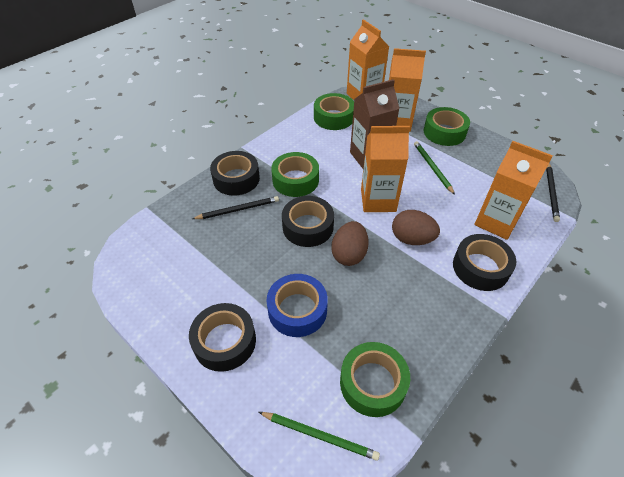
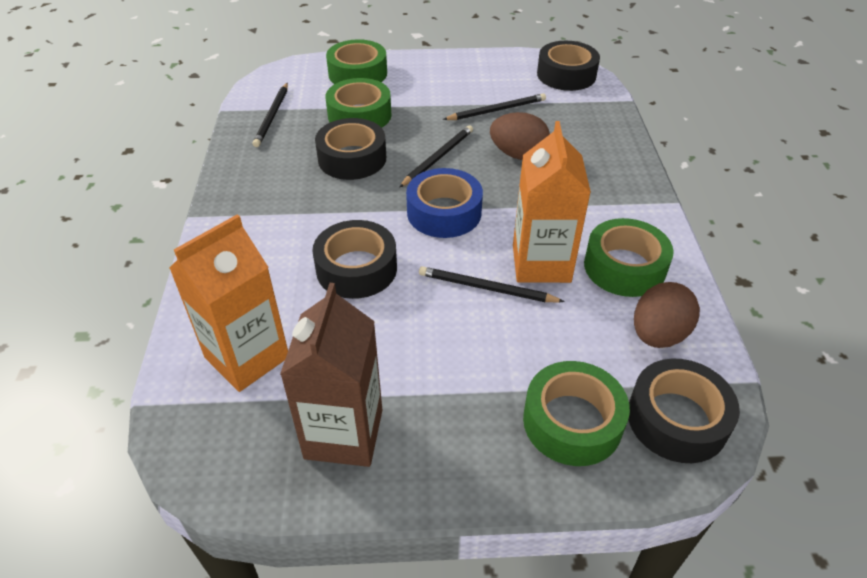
black pencil: 2 -> 4
green pencil: 2 -> 0
orange carton: 4 -> 2

